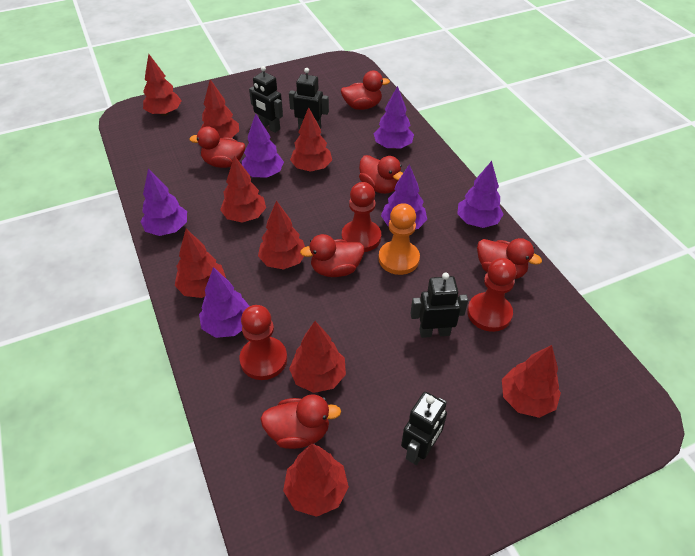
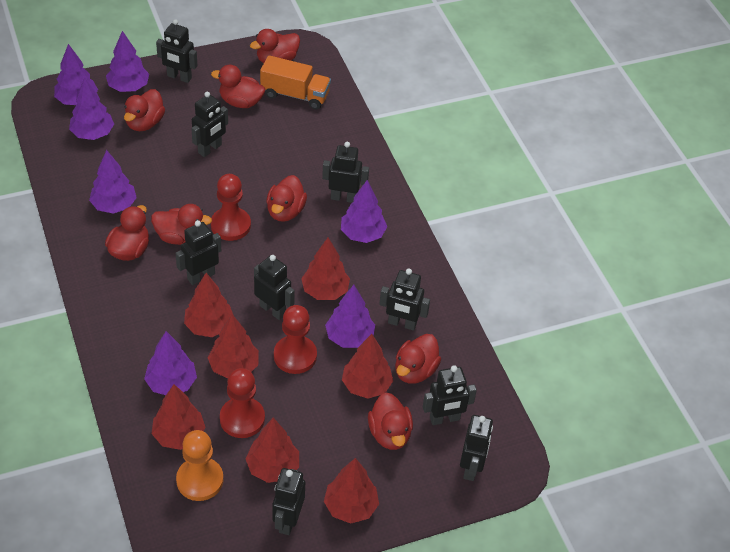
black robot: 4 -> 9
orange truck: 0 -> 1
purple tree: 6 -> 7
red duck: 6 -> 8
red tree: 9 -> 7

